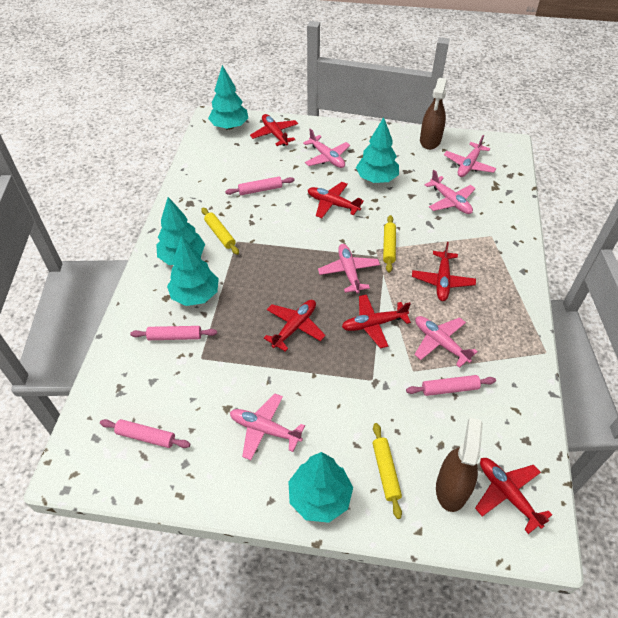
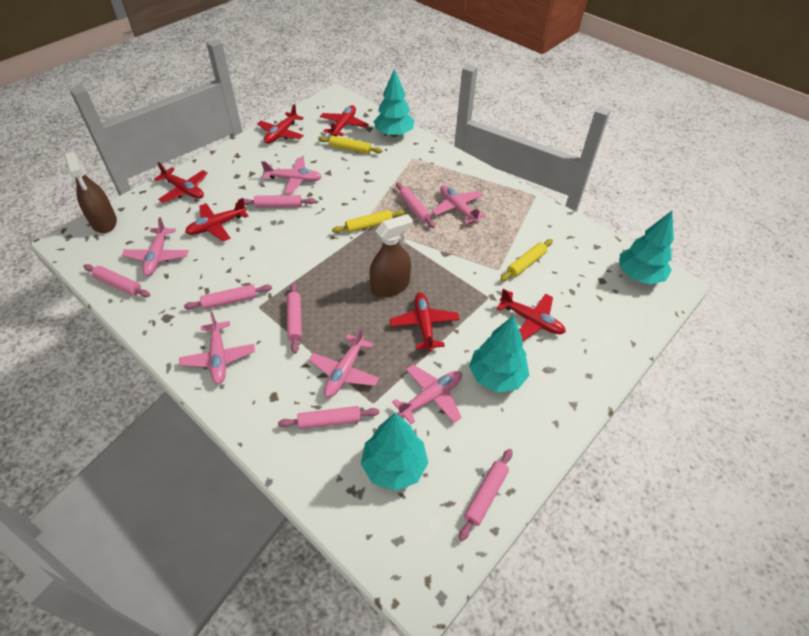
pink rolling pin: 4 -> 7
turquoise tree: 5 -> 4

